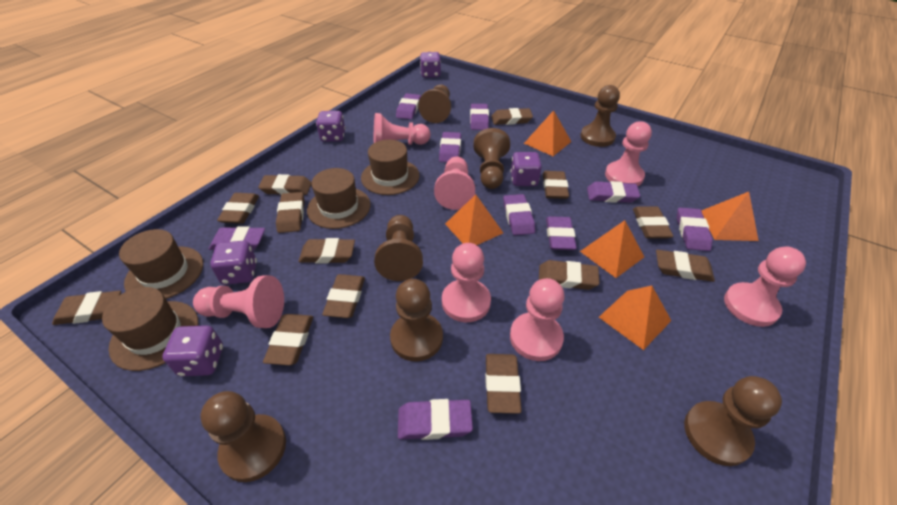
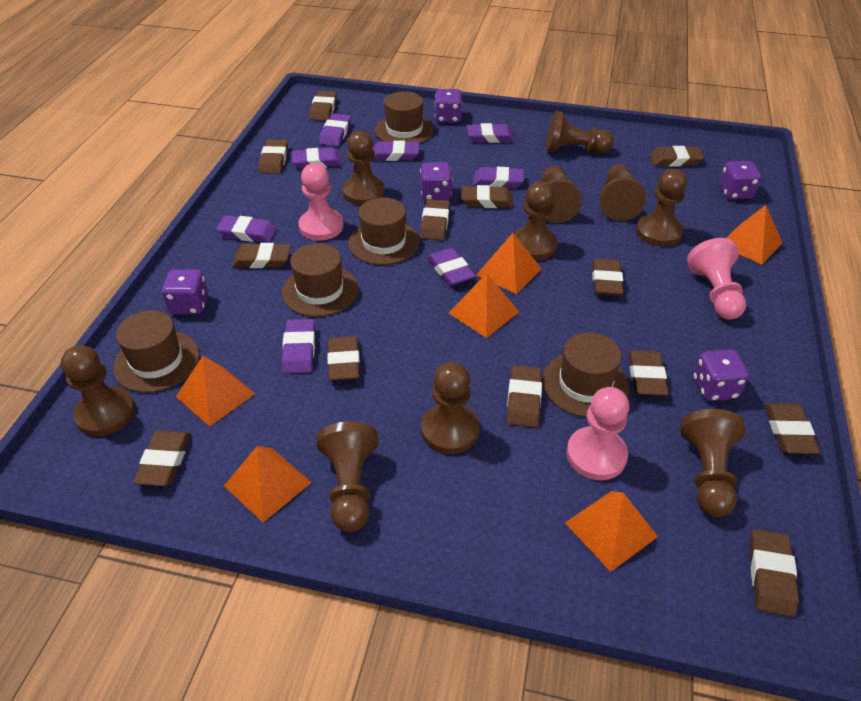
brown hat: 4 -> 5
brown pawn: 7 -> 10
orange pyramid: 5 -> 6
pink pawn: 7 -> 3
purple eraser: 9 -> 8

